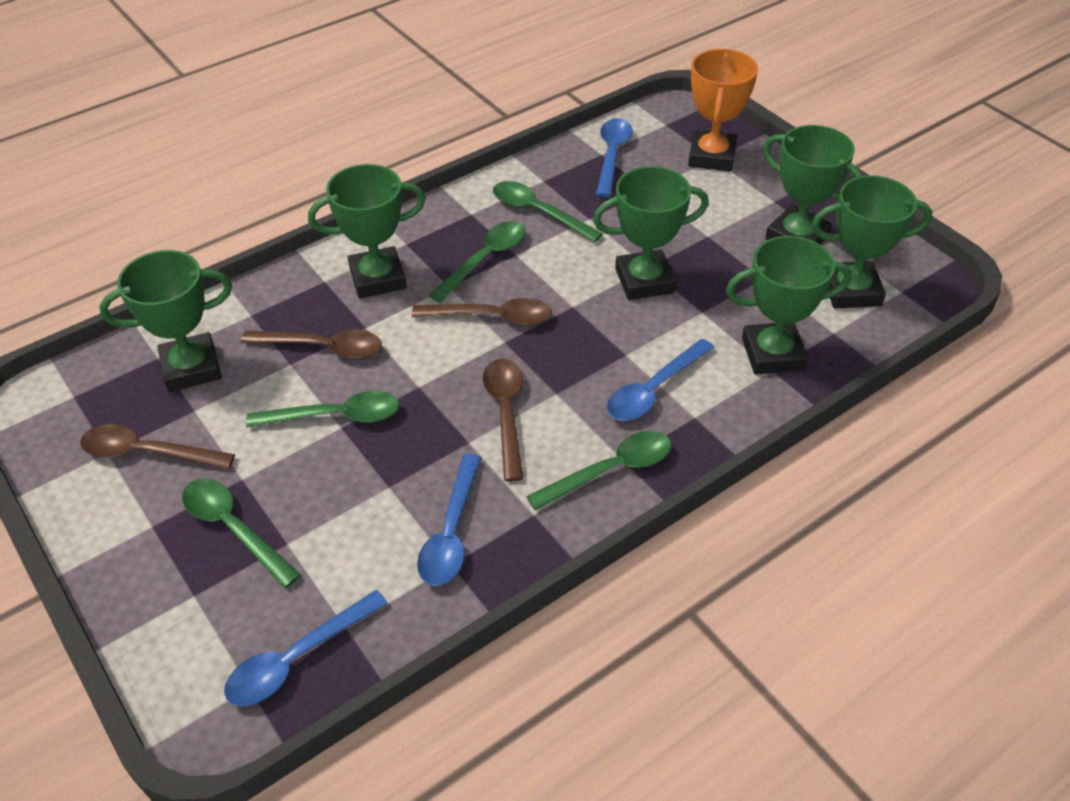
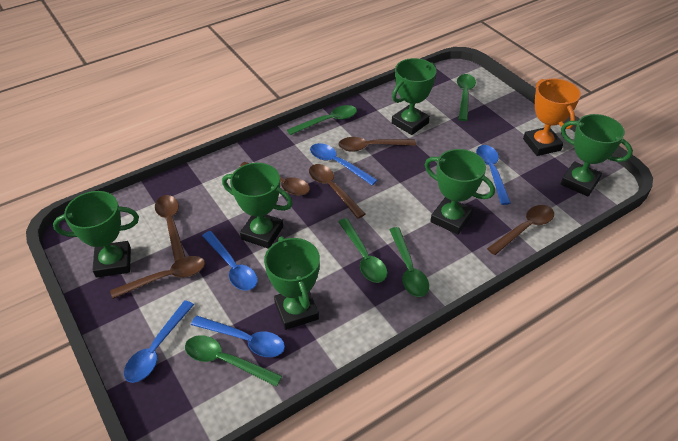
blue spoon: 4 -> 5
brown spoon: 4 -> 6

